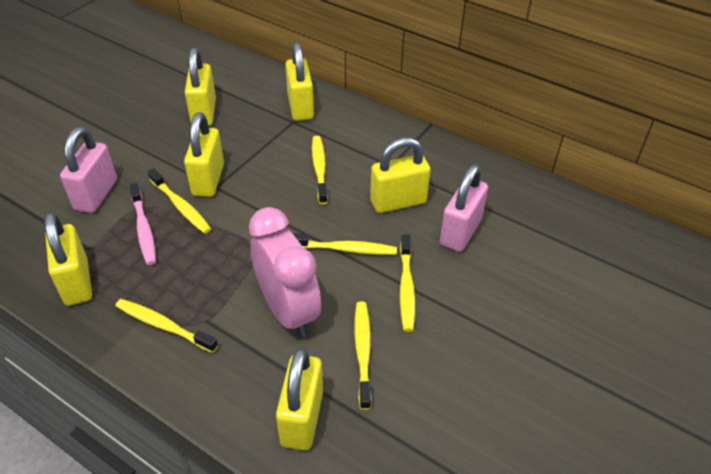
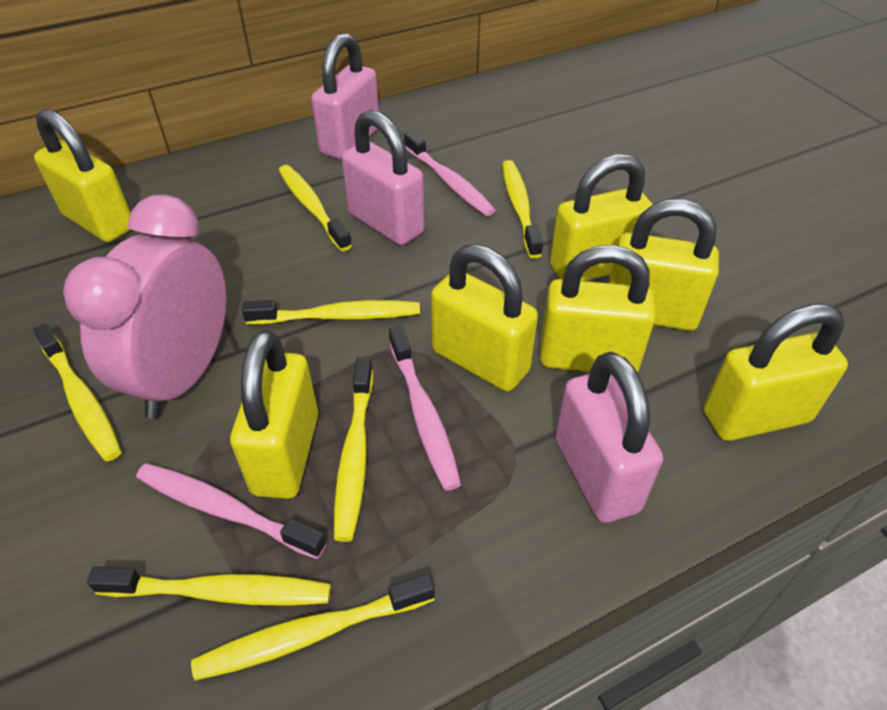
pink padlock: 2 -> 3
pink toothbrush: 1 -> 3
yellow padlock: 6 -> 7
yellow toothbrush: 6 -> 7

